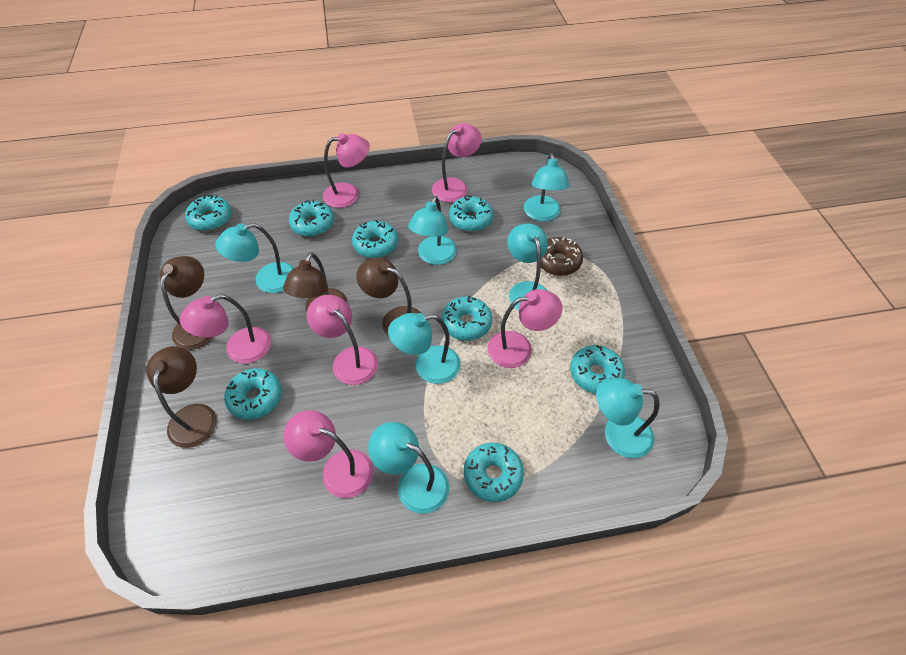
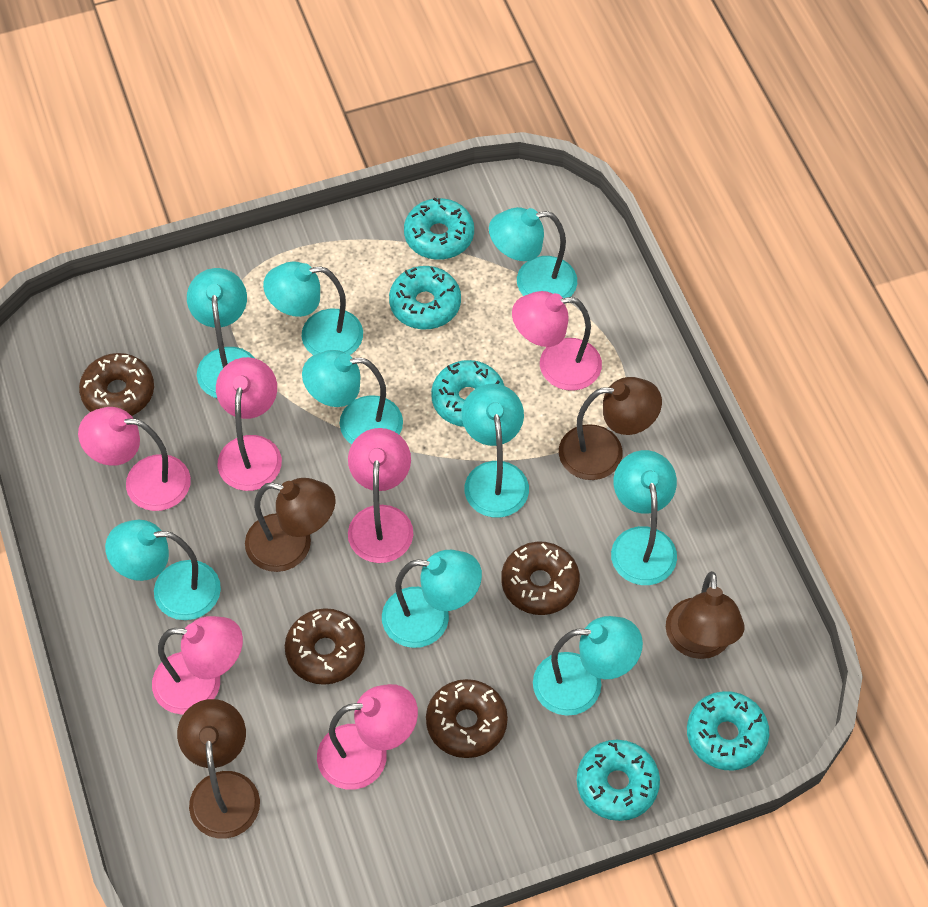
brown donut: 1 -> 4
turquoise donut: 8 -> 5
turquoise lamp: 7 -> 9

